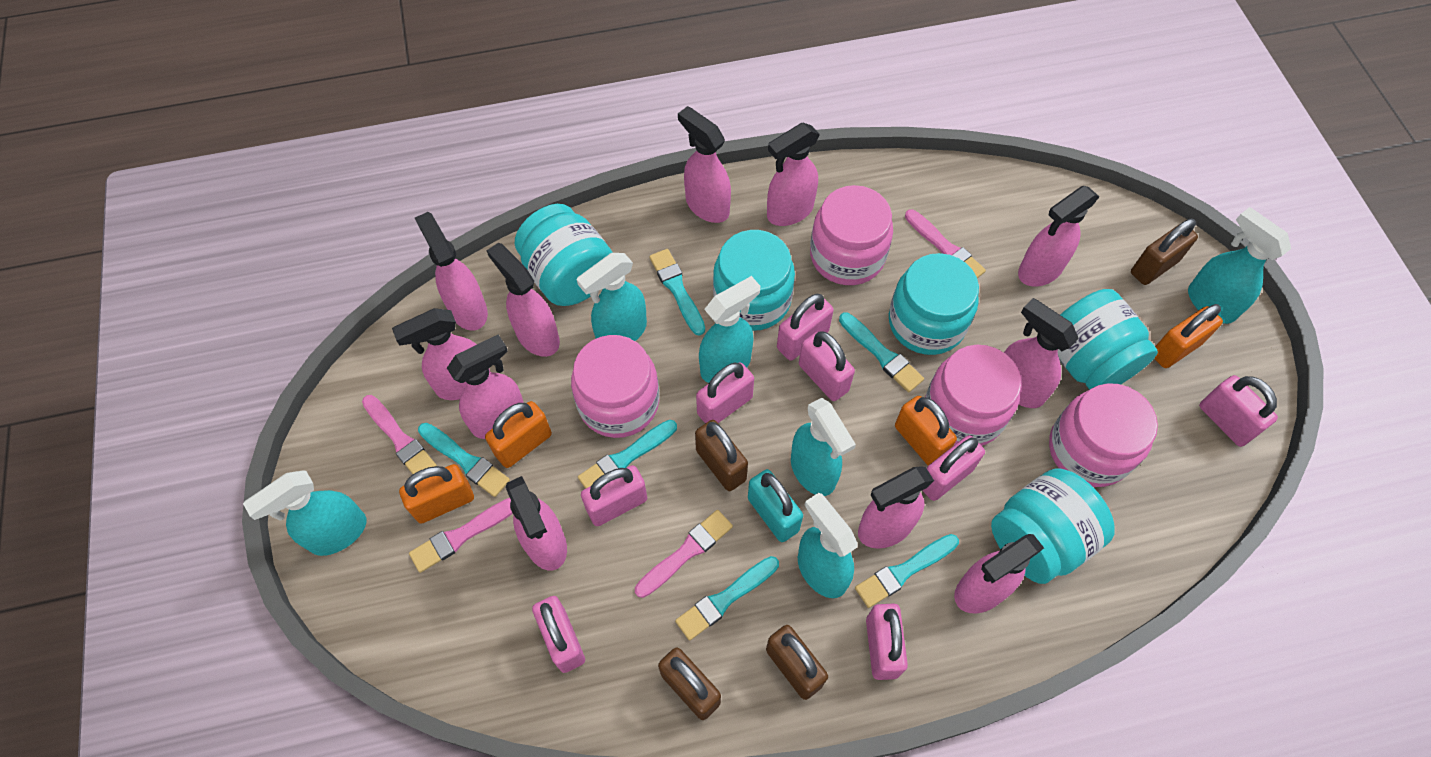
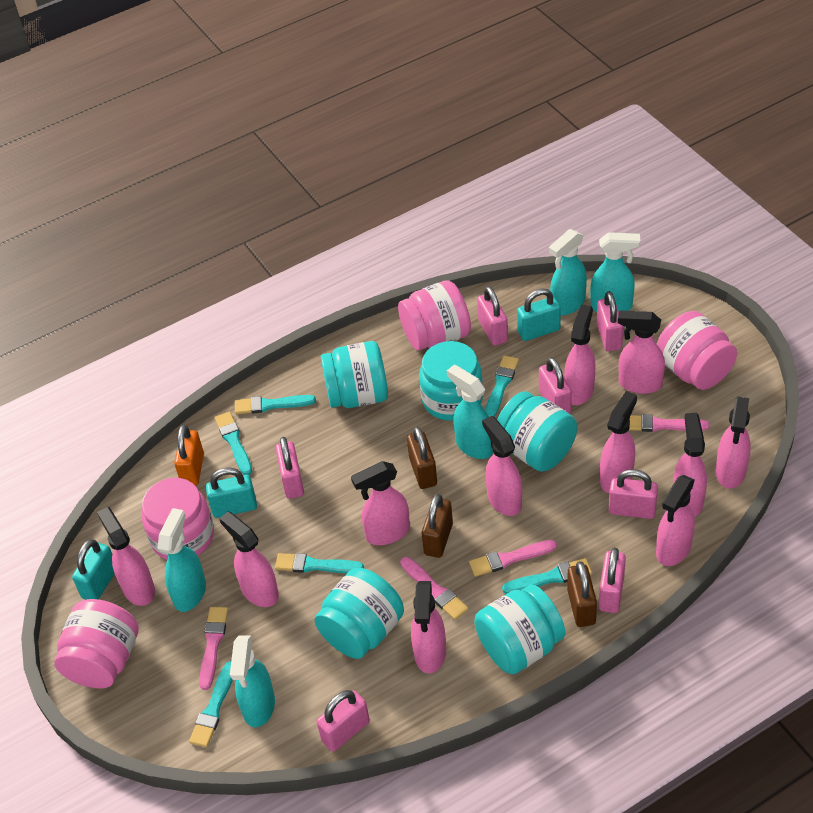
brown padlock: 4 -> 3
orange padlock: 4 -> 1
pink padlock: 8 -> 7
turquoise padlock: 1 -> 3
turquoise spray bottle: 6 -> 5

